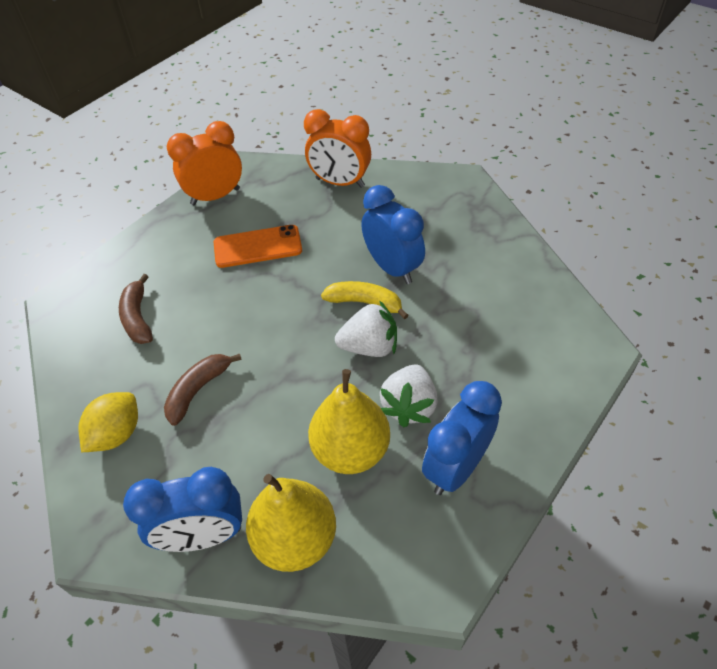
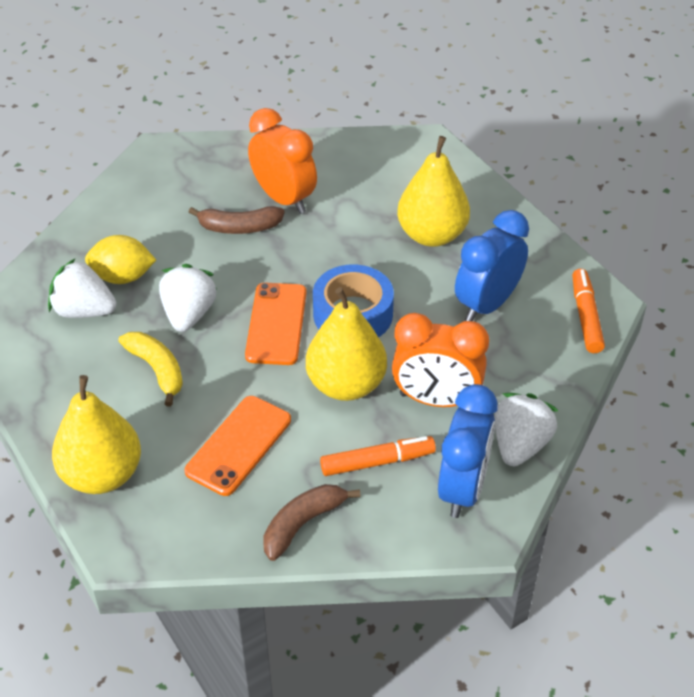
blue clock: 3 -> 2
blue tape: 0 -> 1
orange marker: 0 -> 2
orange phone: 1 -> 2
white strawberry: 2 -> 3
yellow pear: 2 -> 3

